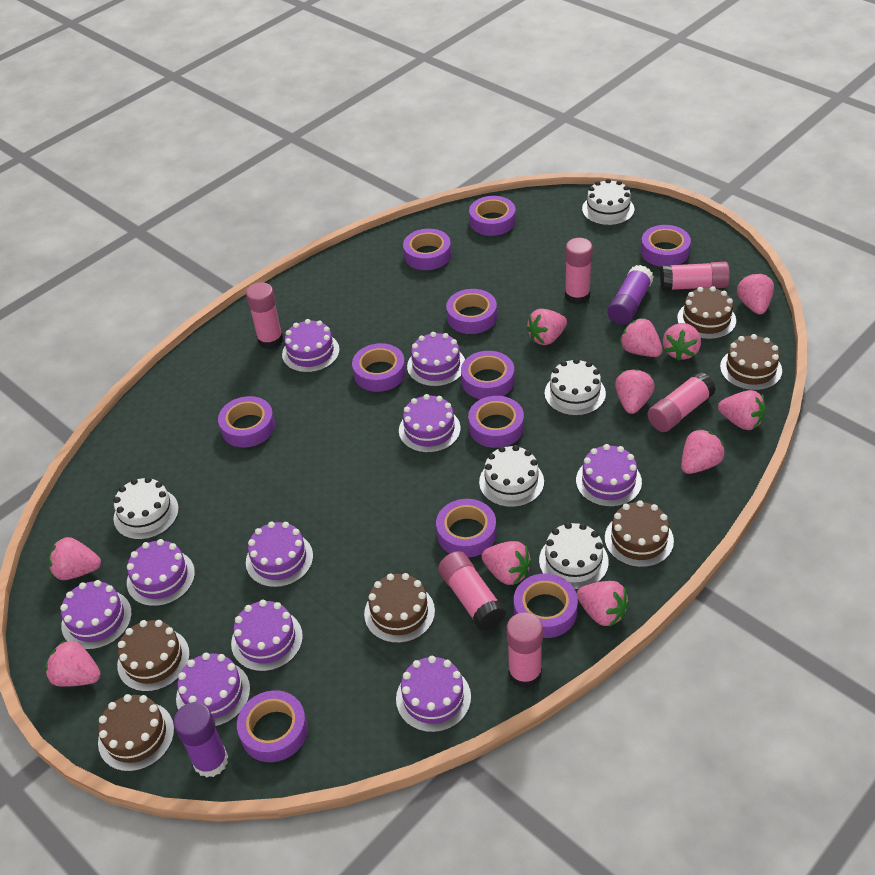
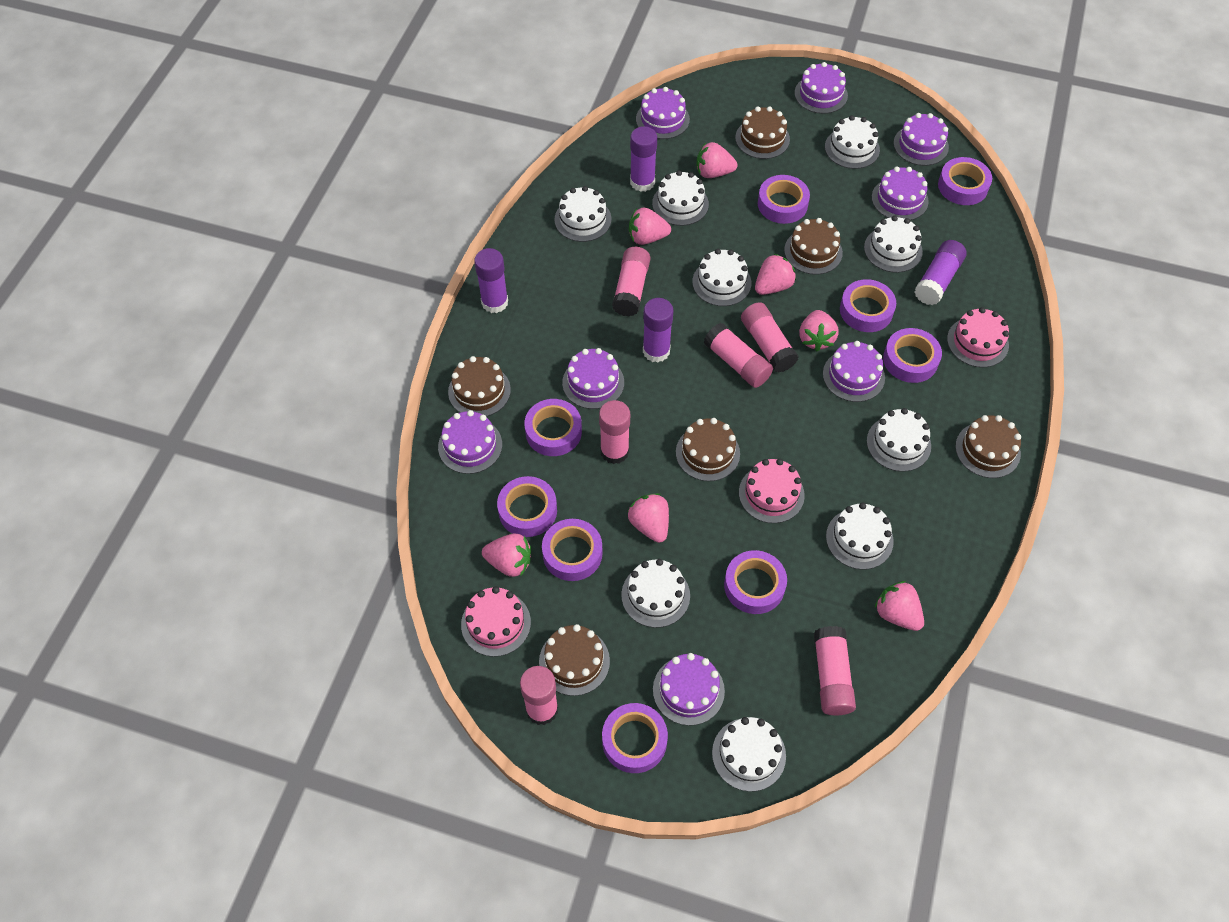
pink cake: 0 -> 3
pink strawberry: 11 -> 7
purple cake: 10 -> 8
purple glue stick: 2 -> 4
purple tape: 11 -> 9
white cake: 5 -> 9

